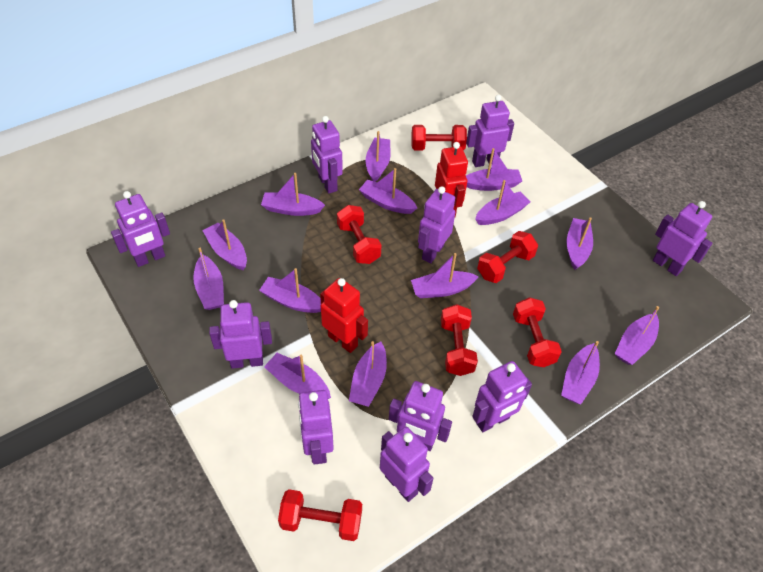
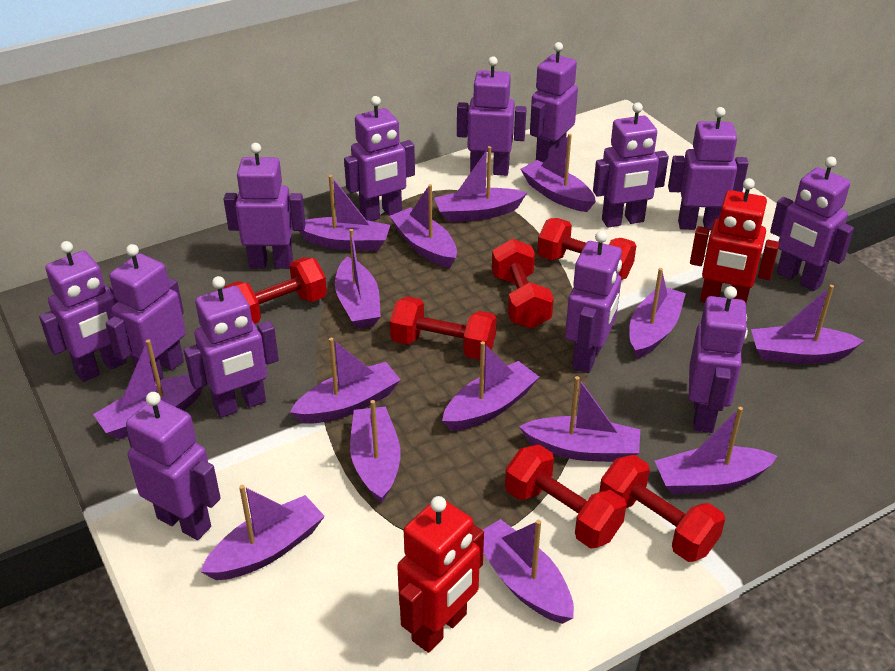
purple boat: 14 -> 15
purple robot: 10 -> 13

